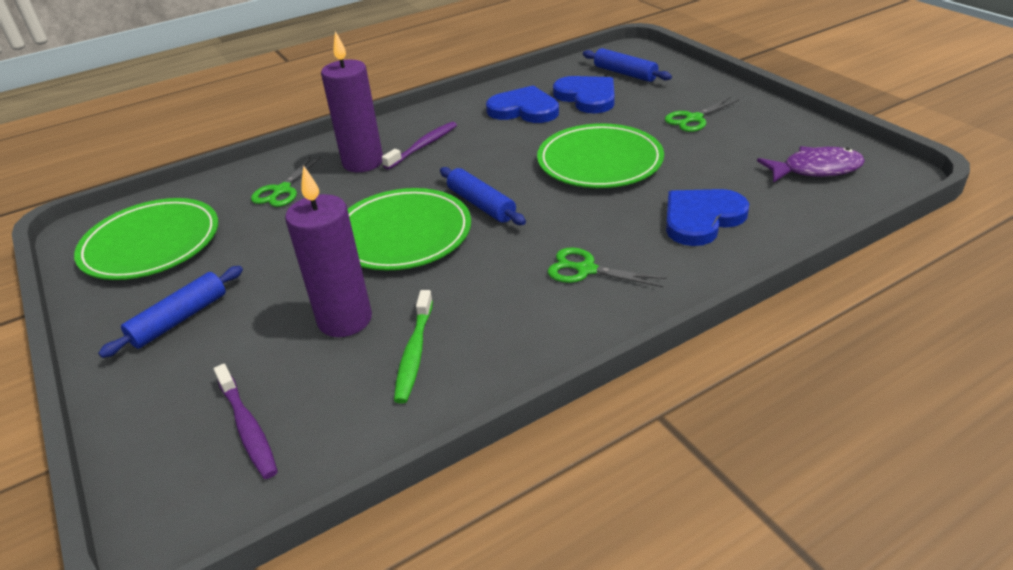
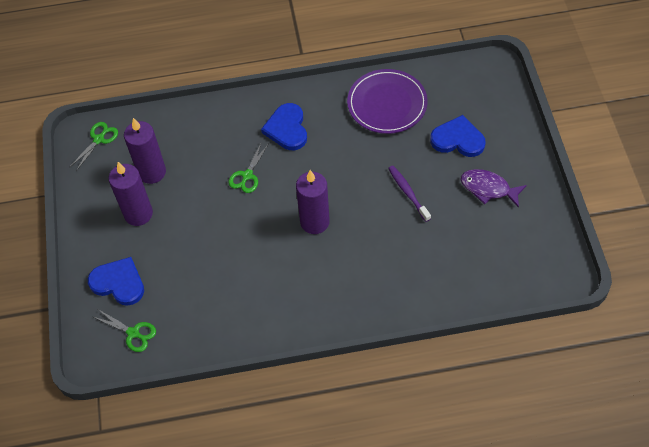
blue rolling pin: 3 -> 0
green plate: 3 -> 0
green toothbrush: 1 -> 0
purple candle: 2 -> 3
purple plate: 0 -> 1
purple toothbrush: 2 -> 1

